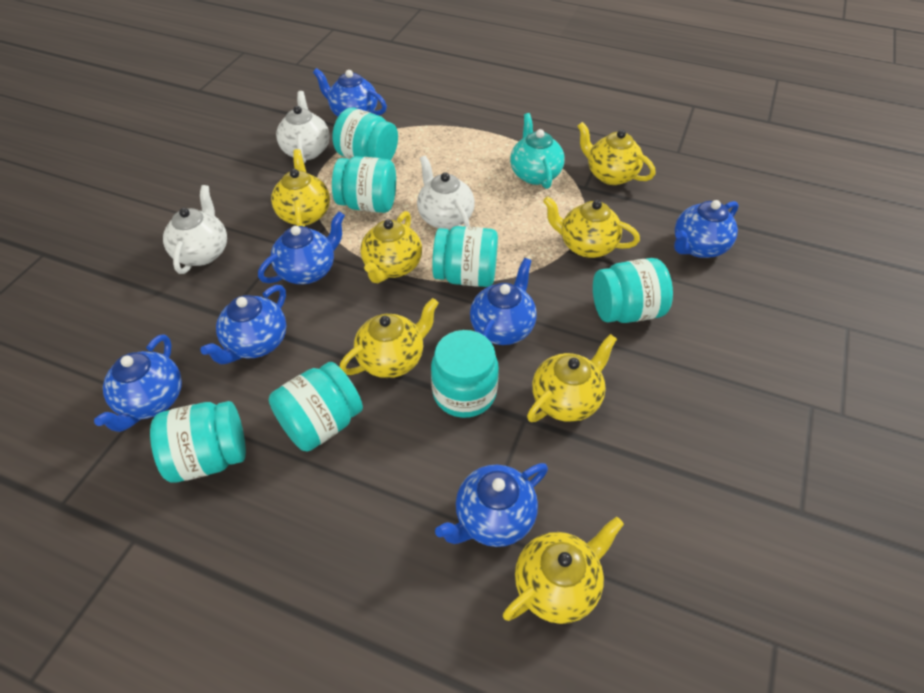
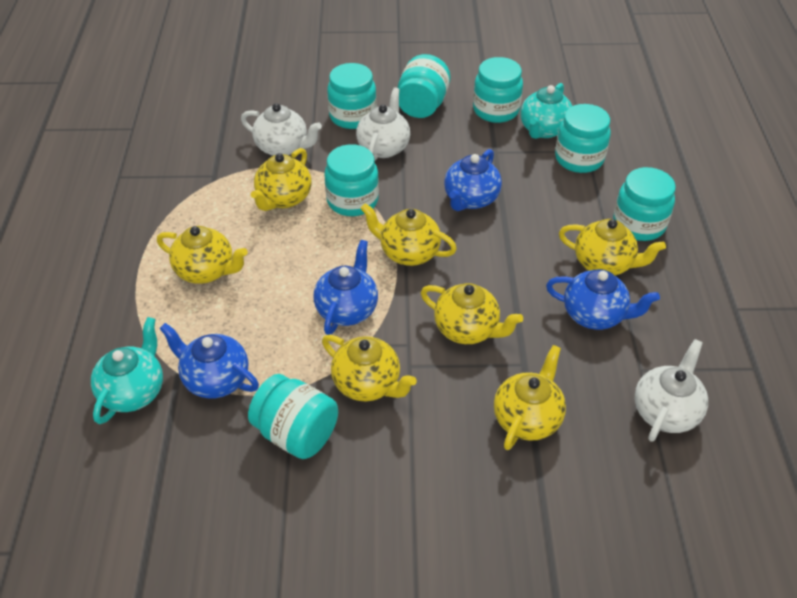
blue teapot: 7 -> 4
turquoise teapot: 1 -> 2

